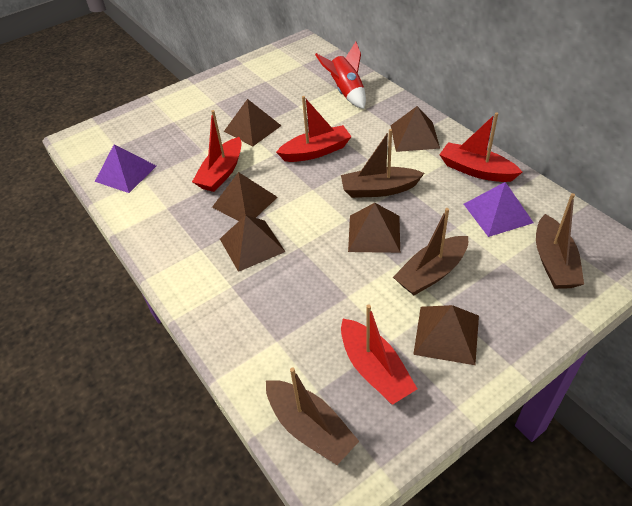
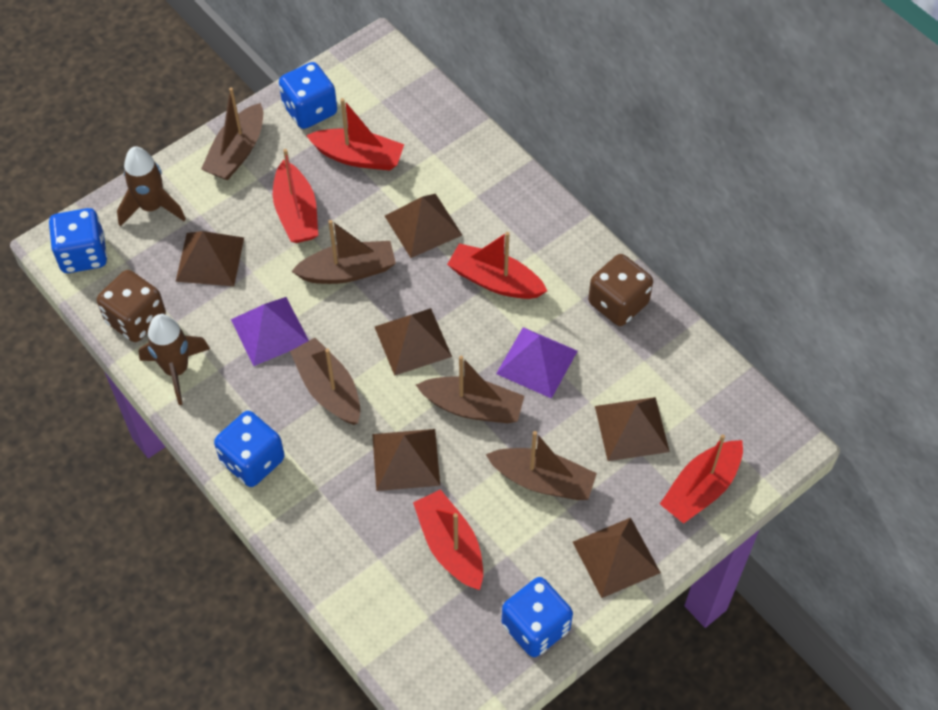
blue dice: 0 -> 4
brown boat: 4 -> 5
brown dice: 0 -> 2
brown rocket: 0 -> 2
red boat: 4 -> 5
red rocket: 1 -> 0

